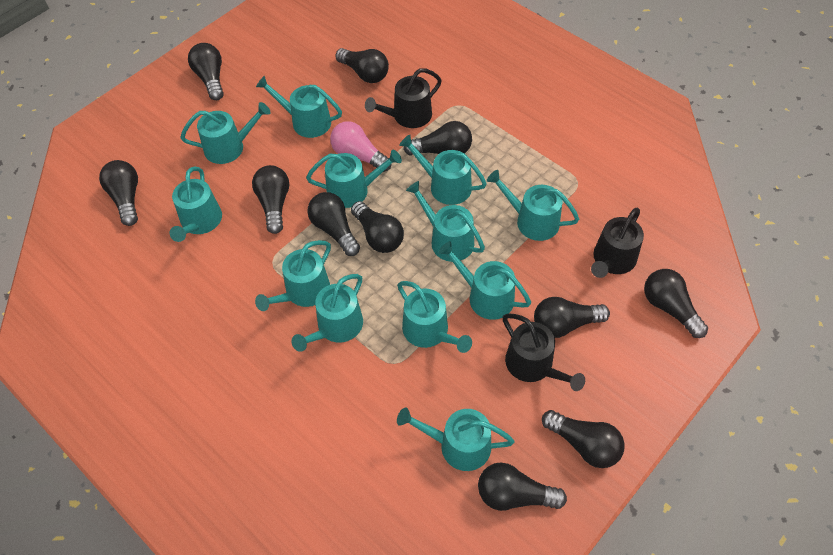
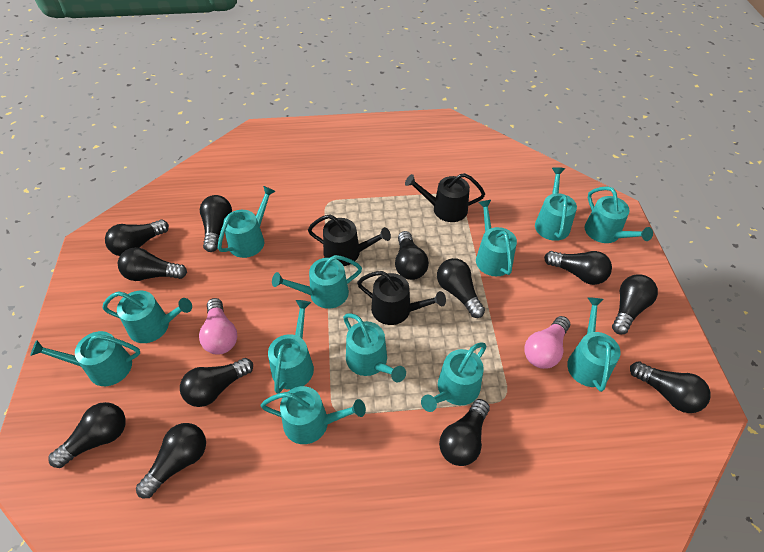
black light bulb: 11 -> 12
pink light bulb: 1 -> 2

